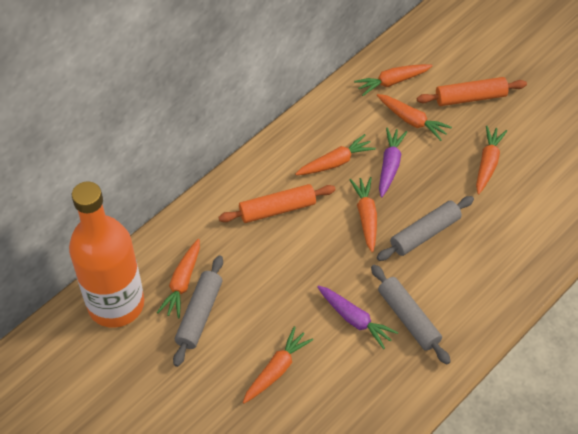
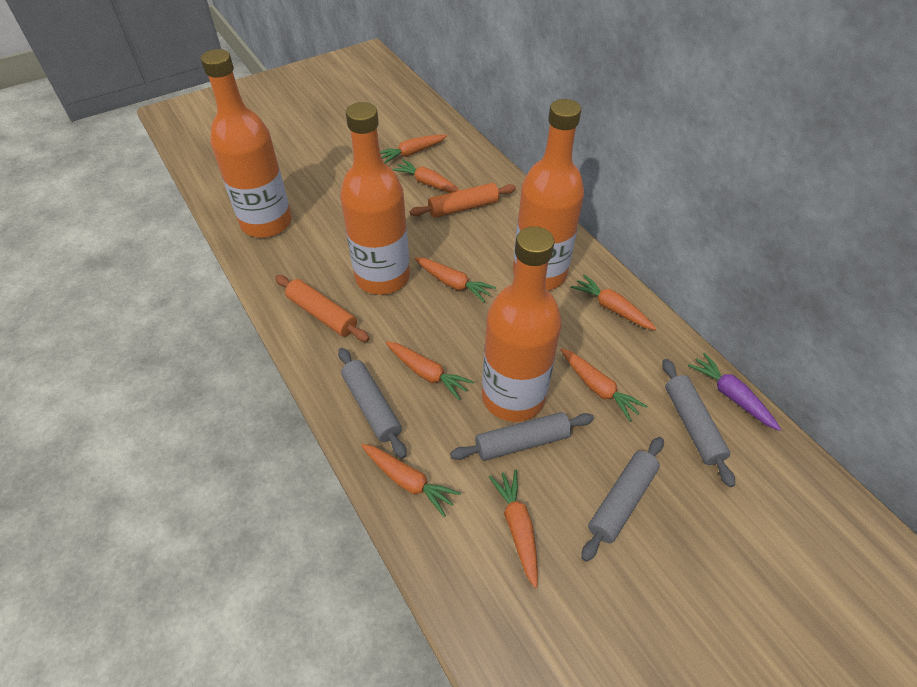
grey rolling pin: 3 -> 4
orange bottle: 1 -> 4
orange carrot: 7 -> 8
purple carrot: 2 -> 1

